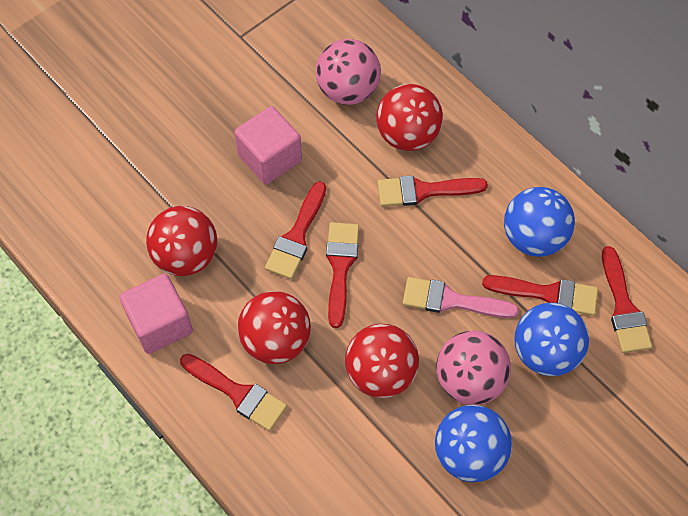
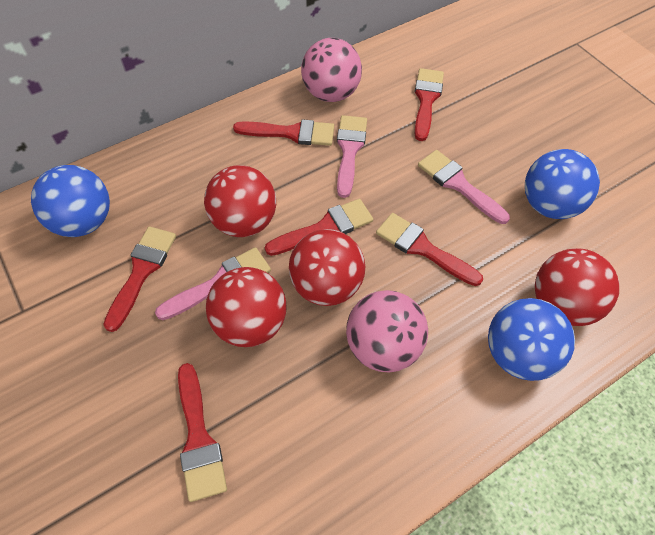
pink brush: 1 -> 3
pink cube: 2 -> 0

